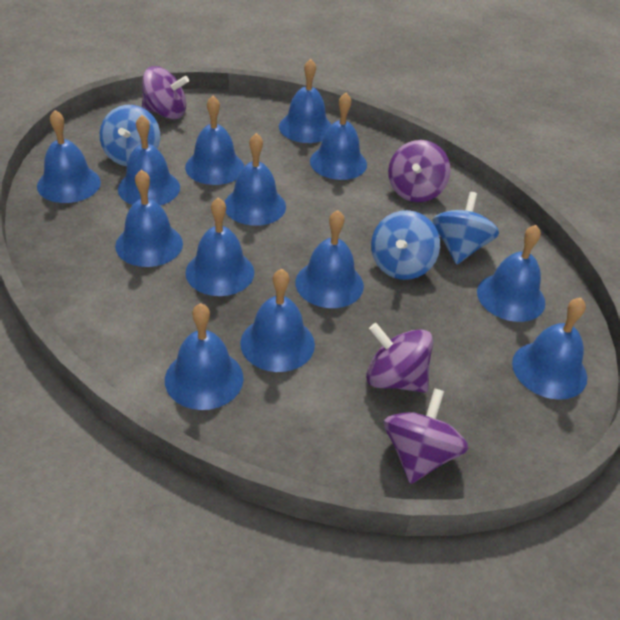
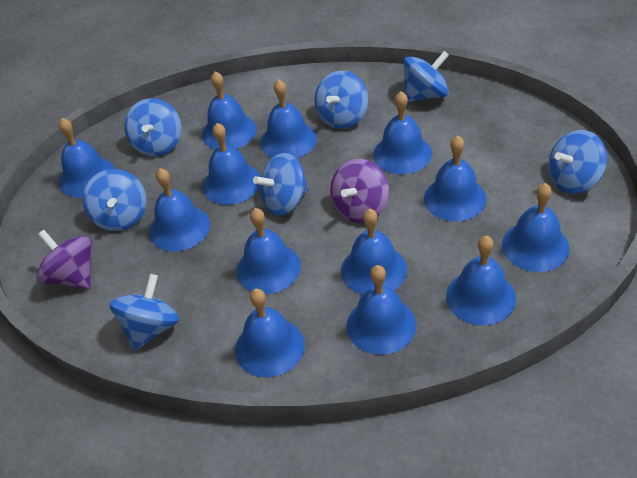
blue spinning top: 3 -> 7
purple spinning top: 4 -> 2

